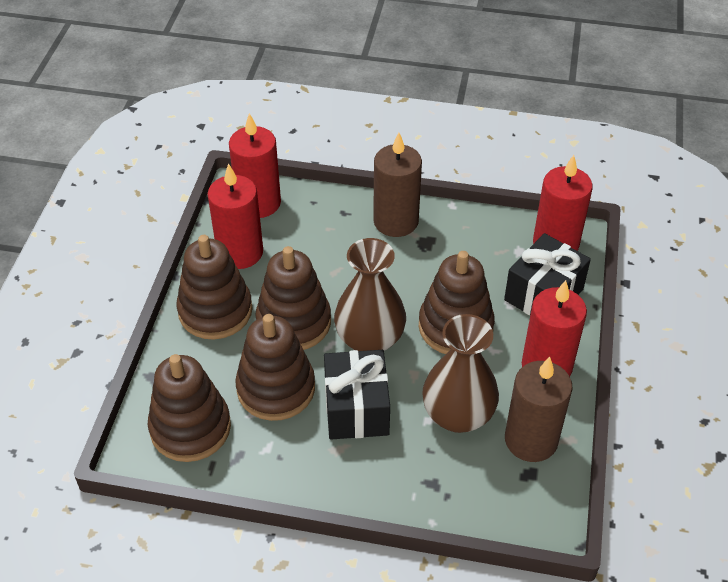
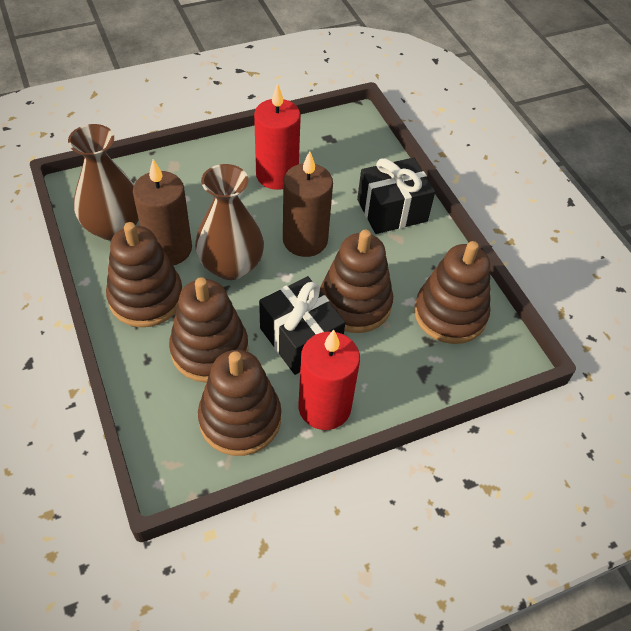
red candle: 4 -> 2

